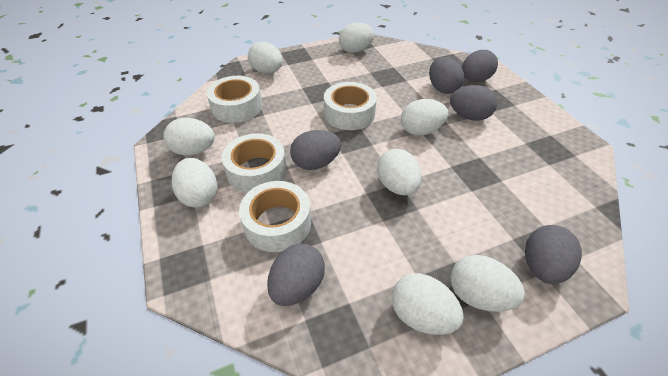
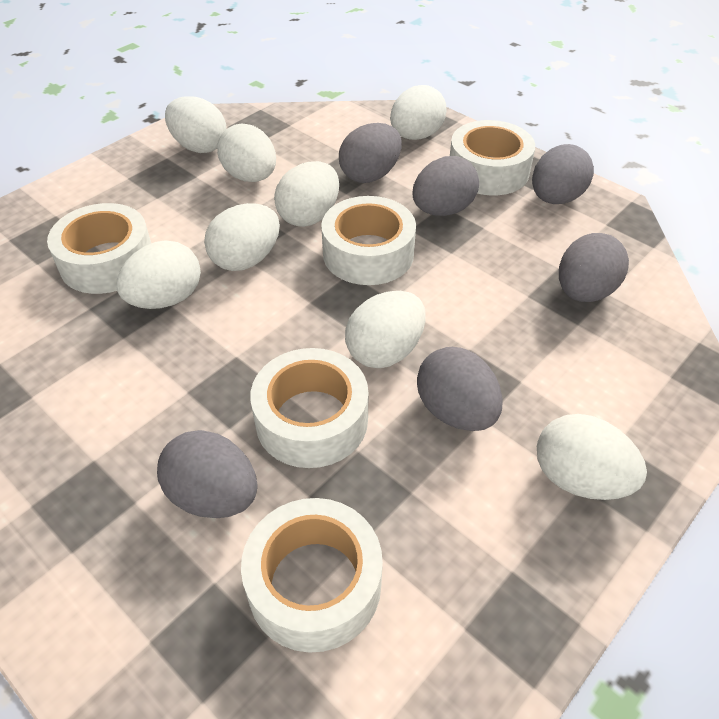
white tape: 4 -> 5

